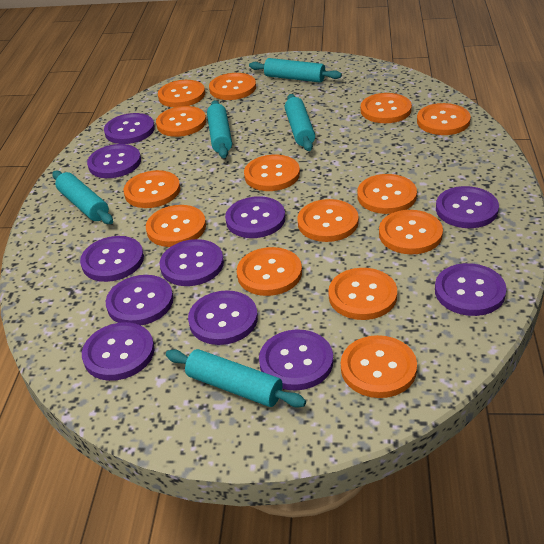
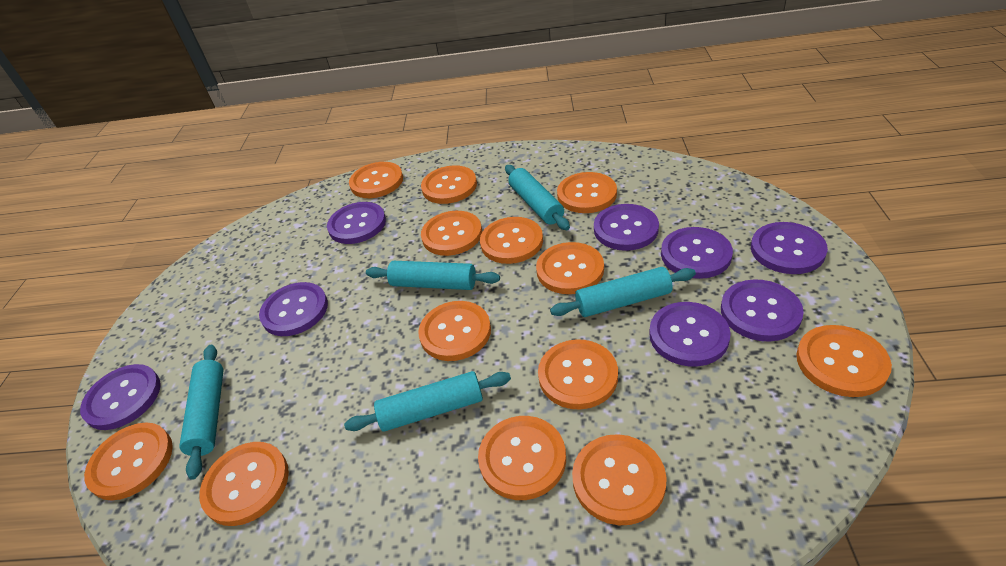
orange button: 14 -> 13
purple button: 11 -> 8

